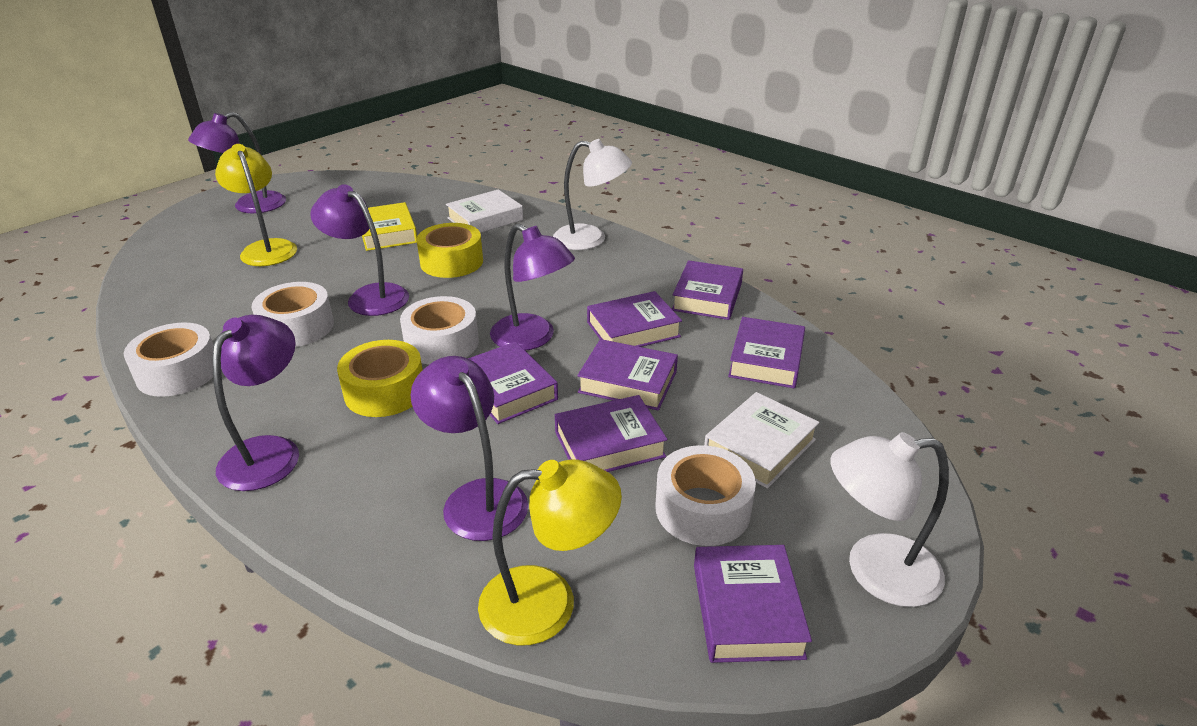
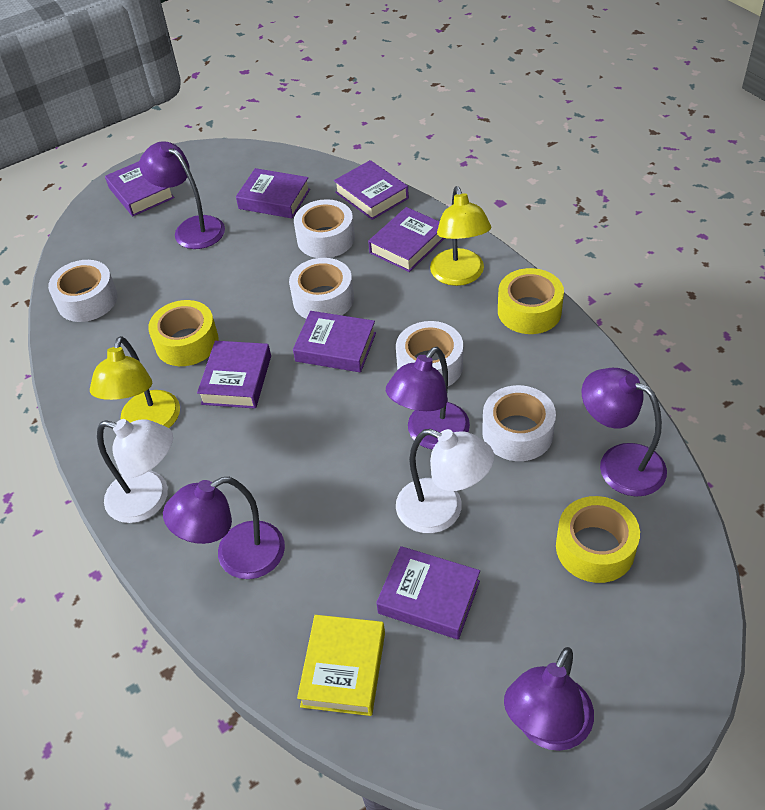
white book: 2 -> 0
white tape: 4 -> 5
yellow tape: 2 -> 3

